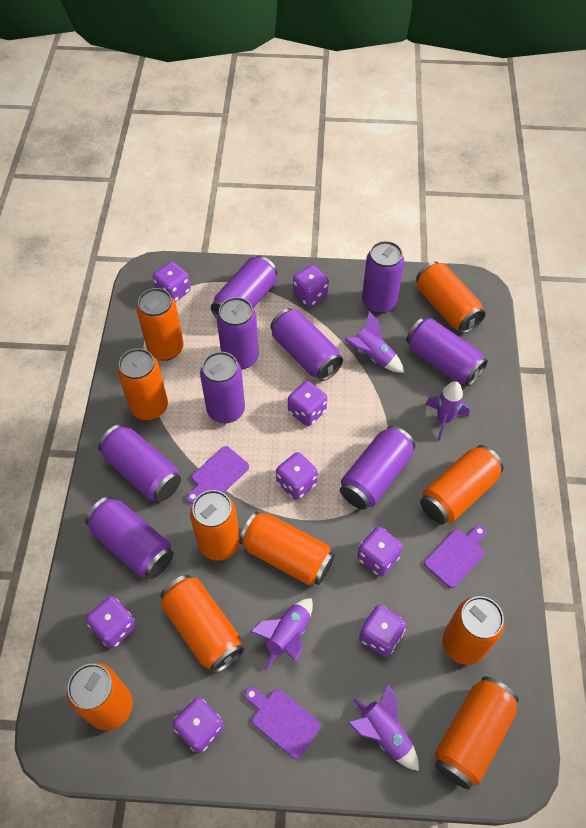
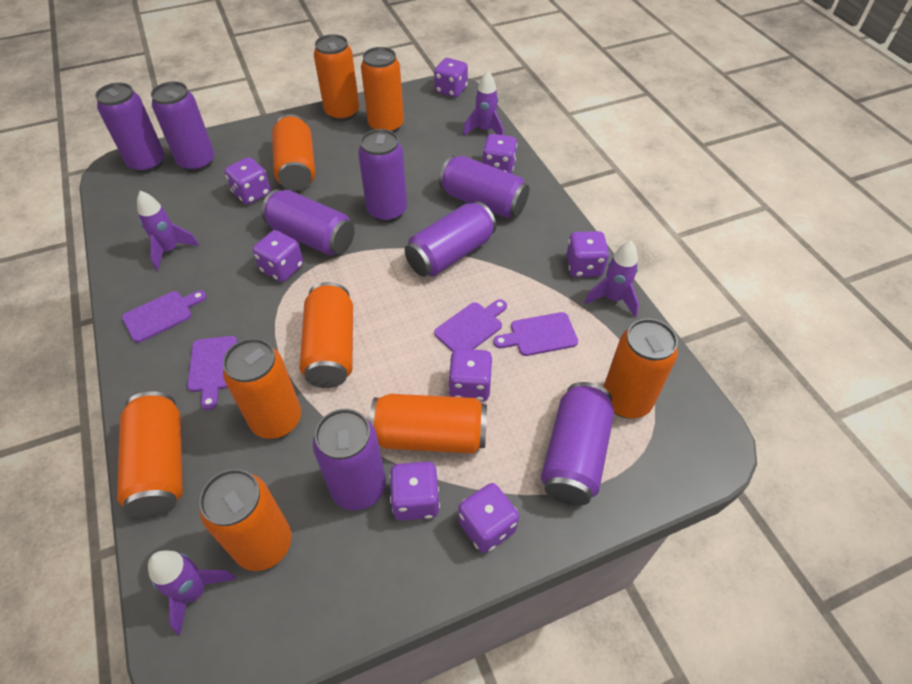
orange can: 10 -> 9
purple can: 9 -> 8
purple cutting board: 3 -> 4

